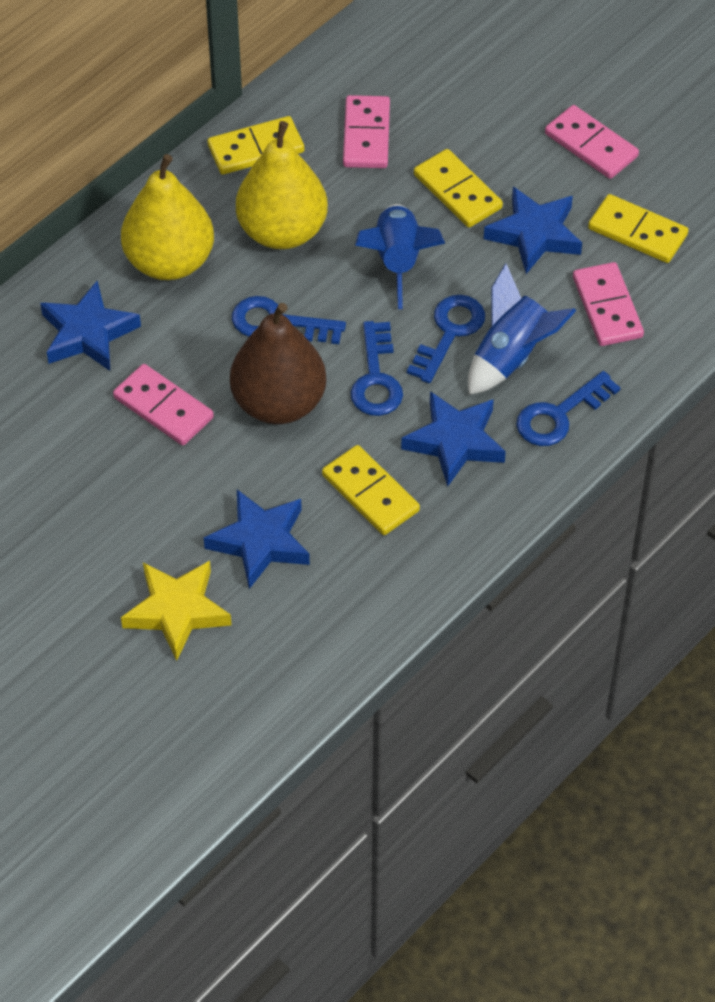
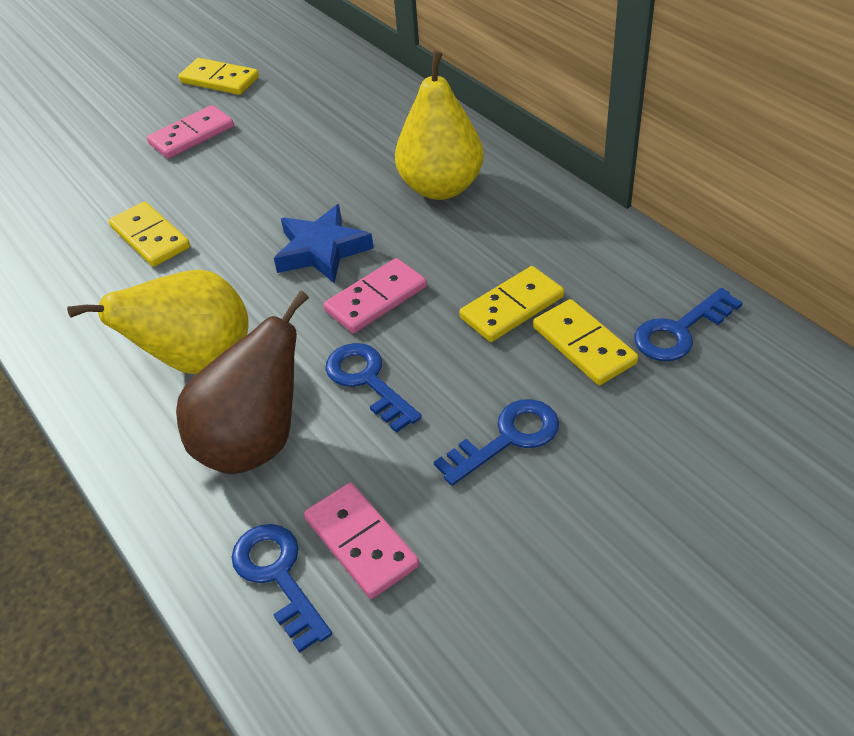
blue rocket: 2 -> 0
blue star: 4 -> 1
pink domino: 4 -> 3
yellow star: 1 -> 0

